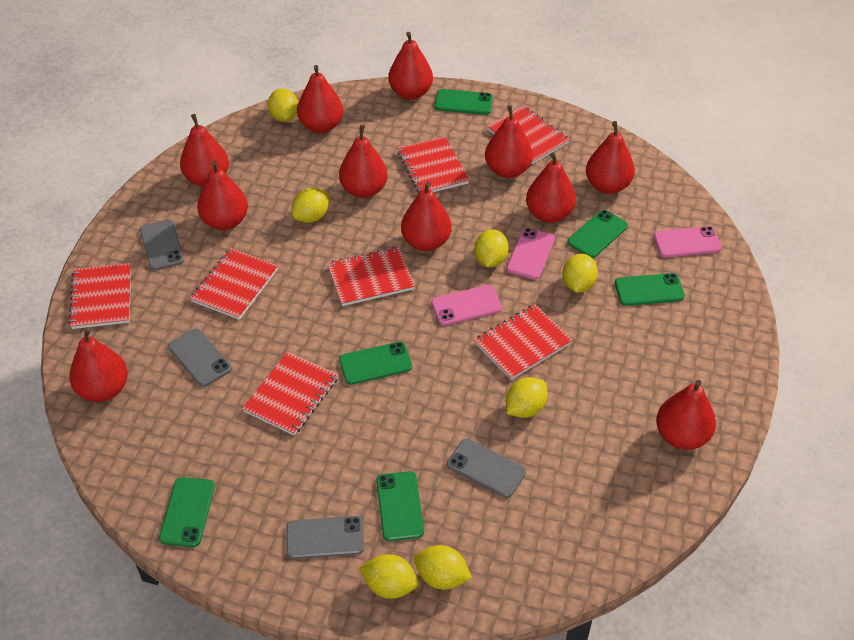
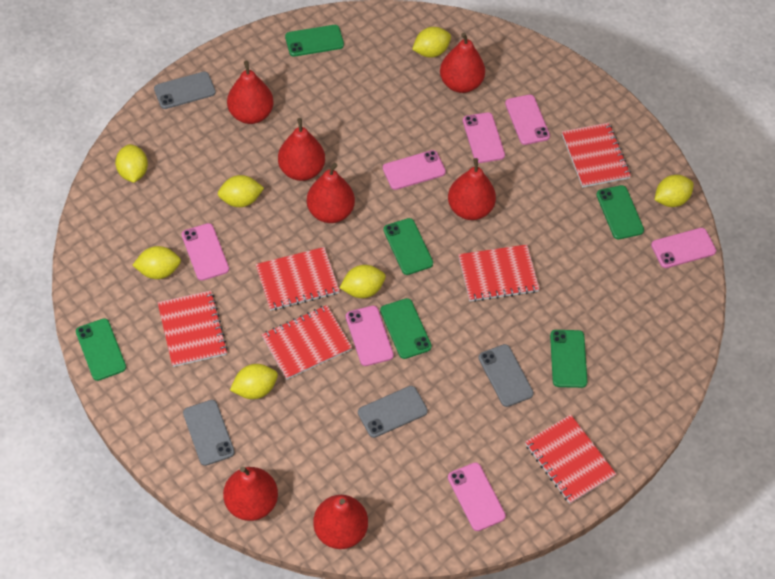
pink phone: 3 -> 7
red notebook: 7 -> 6
red pear: 11 -> 7

